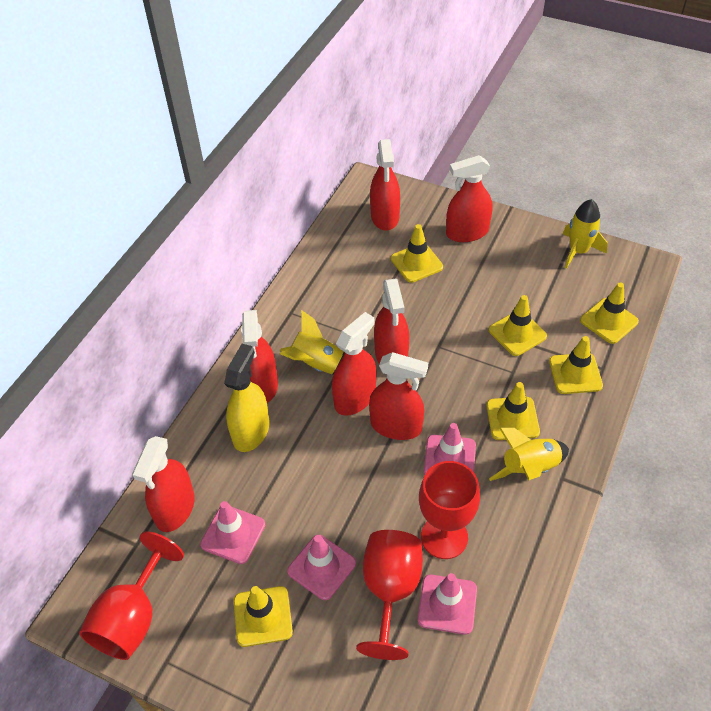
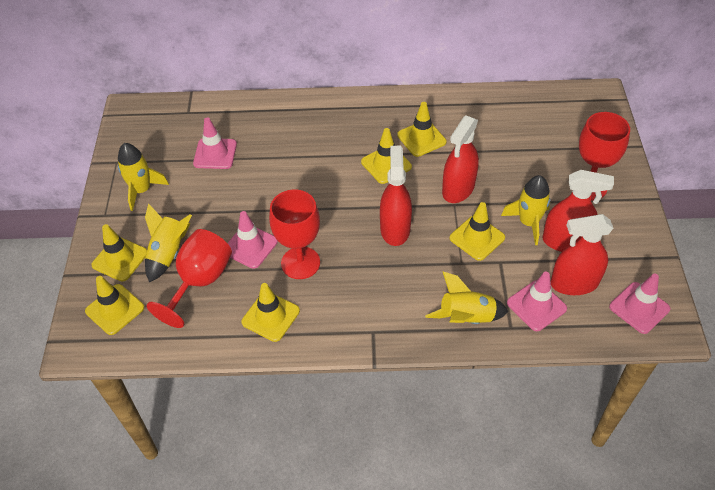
red spray bottle: 7 -> 4
yellow rocket: 3 -> 4
yellow spray bottle: 1 -> 0

